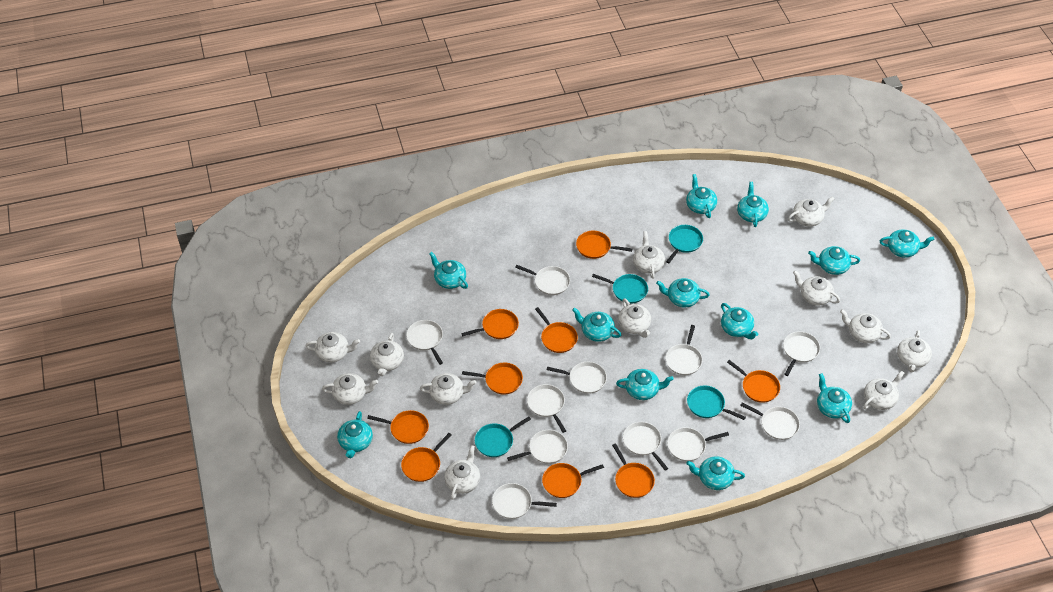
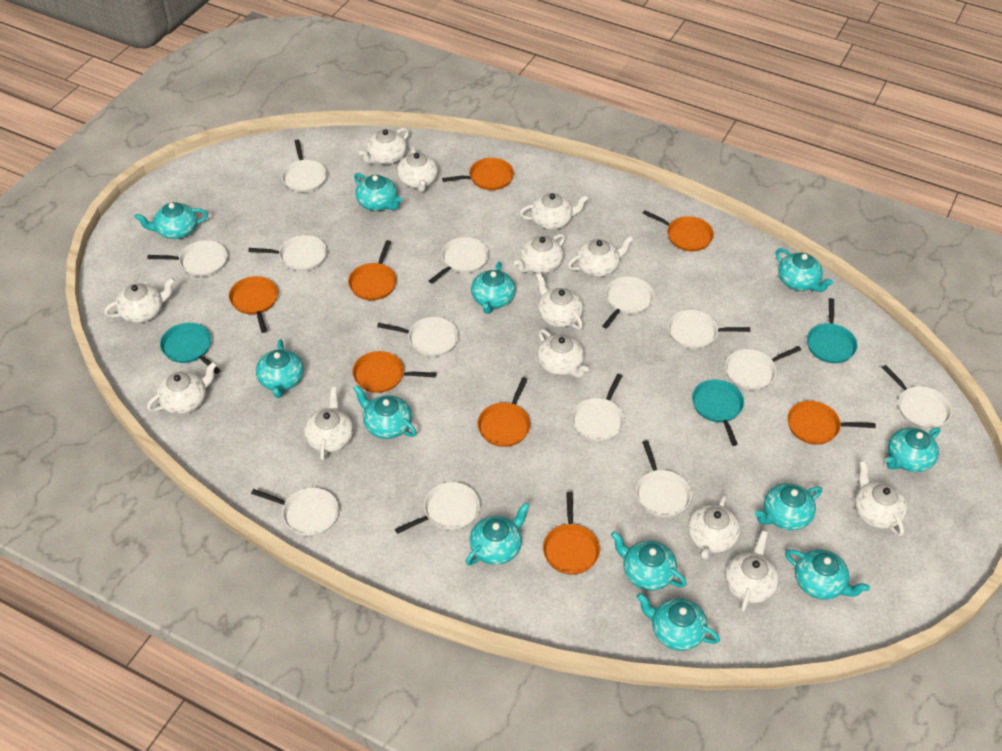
orange pan: 9 -> 8
turquoise pan: 4 -> 3
white pan: 11 -> 13
white teapot: 12 -> 13

